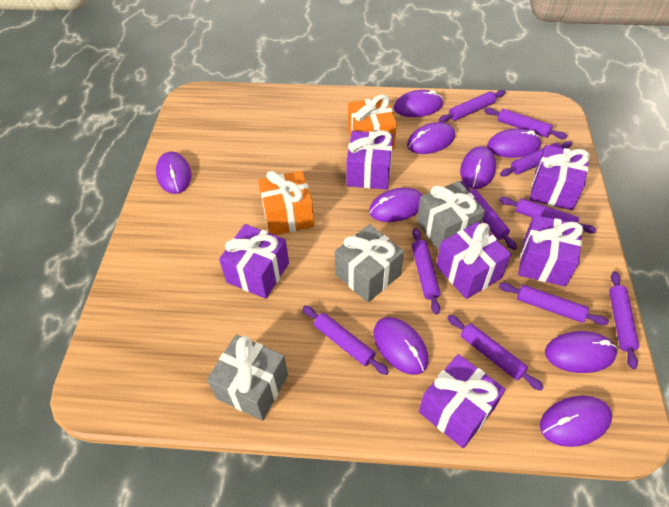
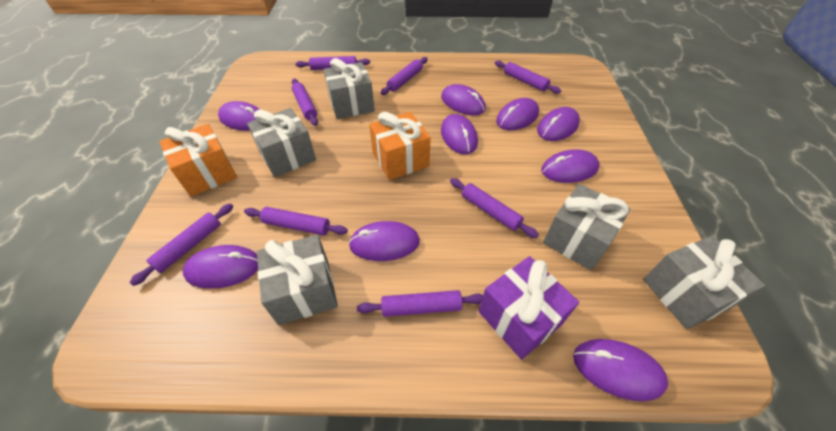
grey gift: 3 -> 5
purple gift: 6 -> 1
purple rolling pin: 10 -> 8

